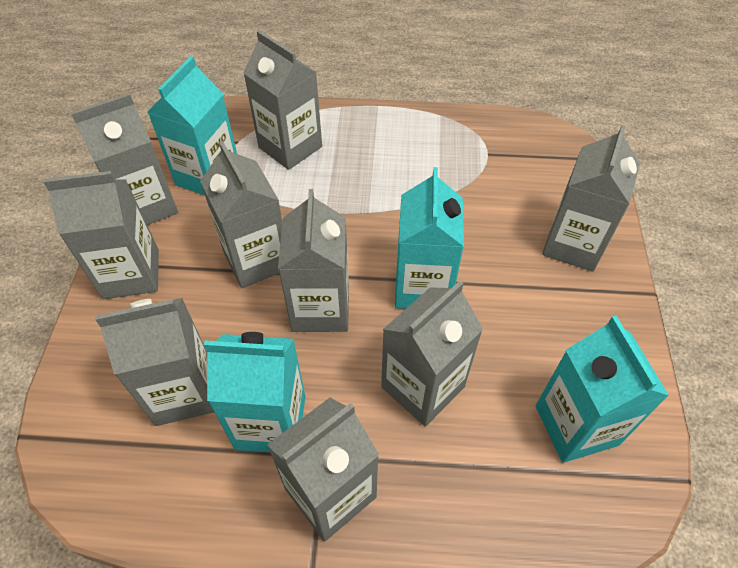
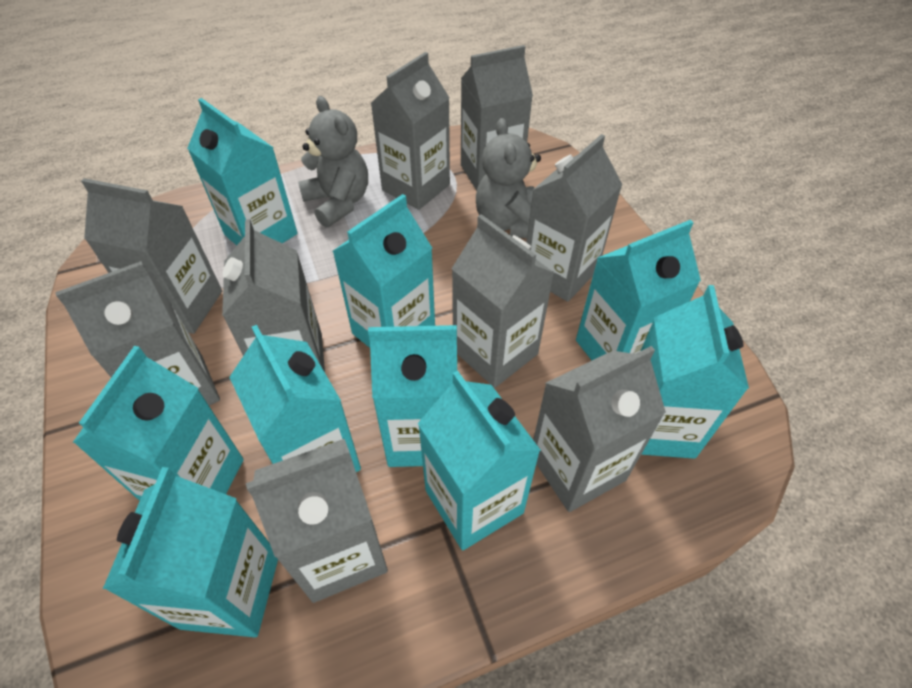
grey teddy bear: 0 -> 2
turquoise carton: 4 -> 9

